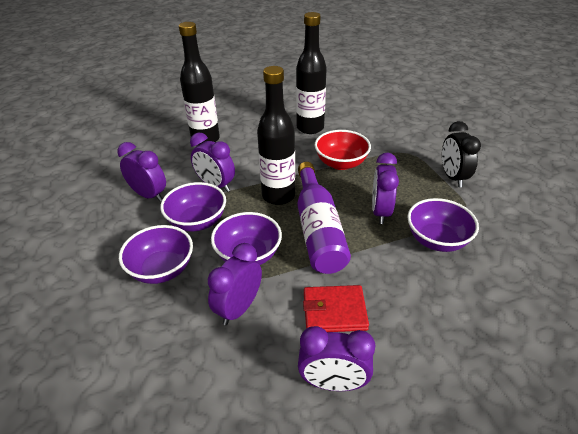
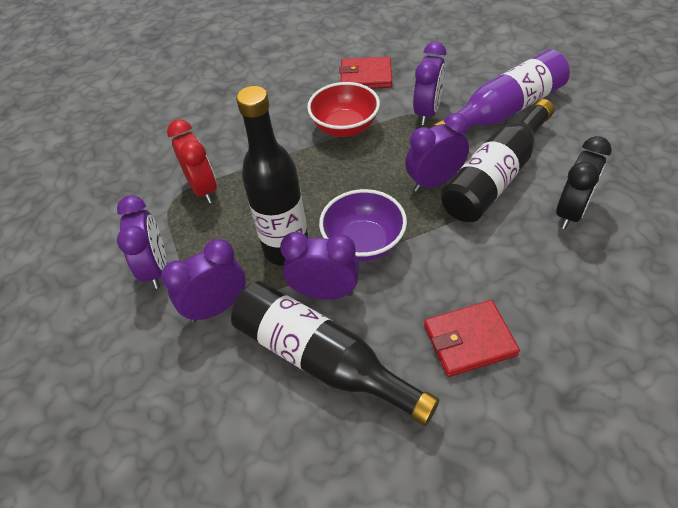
purple bowl: 4 -> 1
red clock: 0 -> 1
red wallet: 1 -> 2

